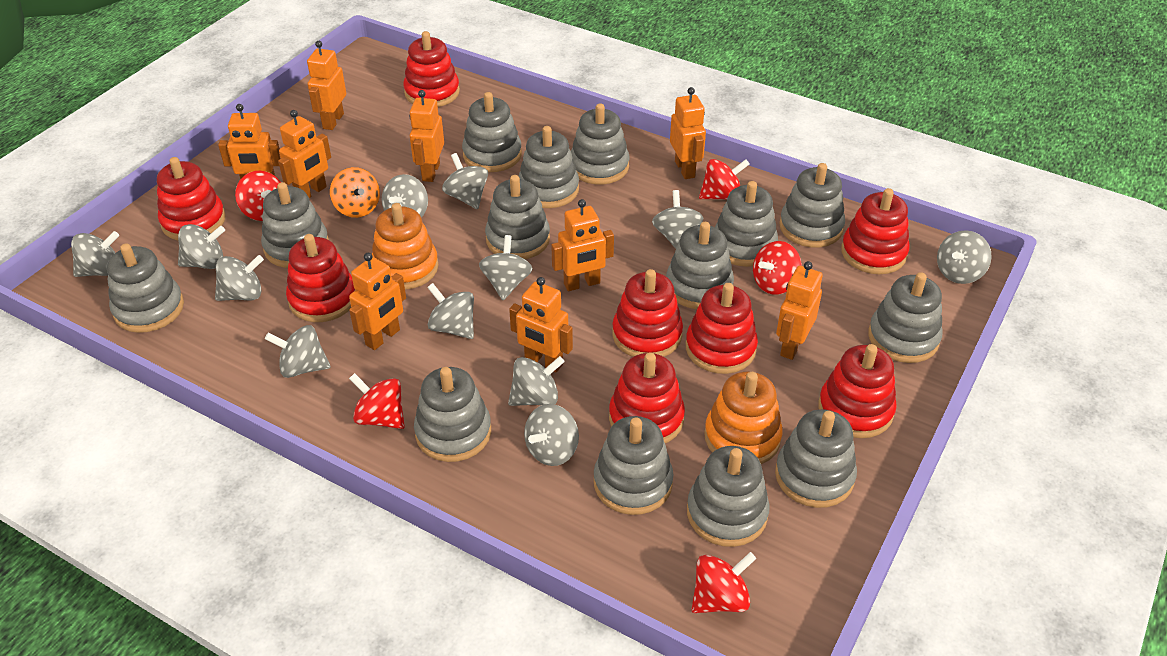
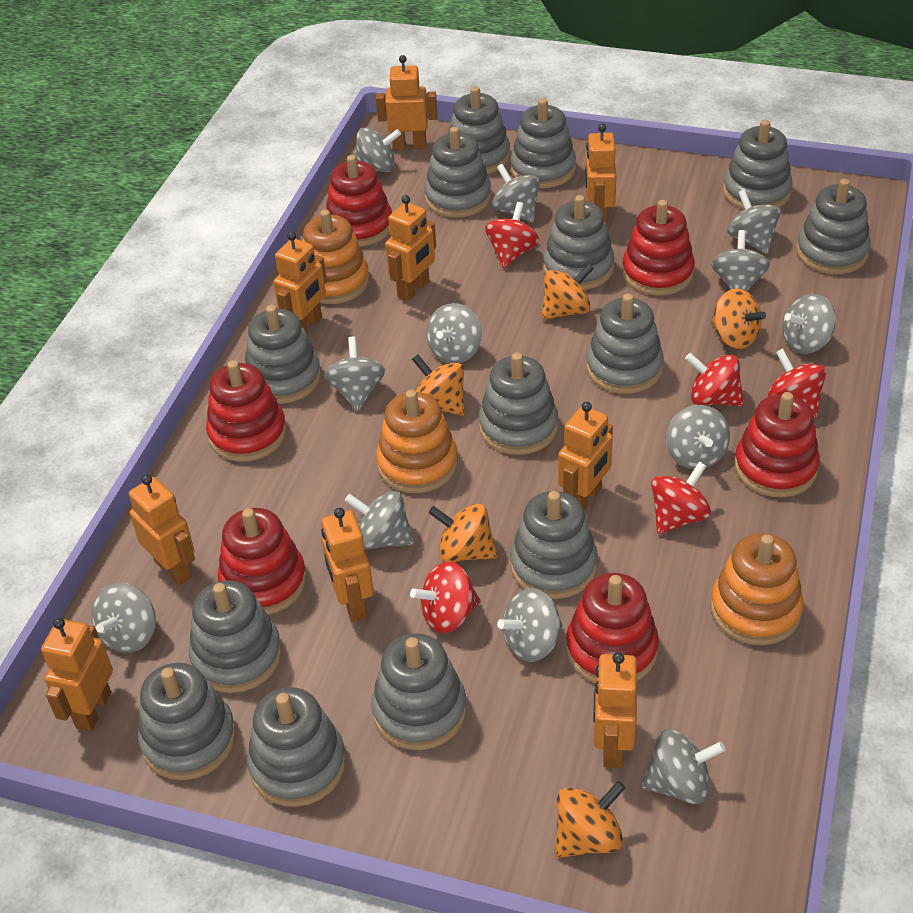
orange spinning top: 1 -> 5
orange stacking toy: 2 -> 3
red stacking toy: 8 -> 6

